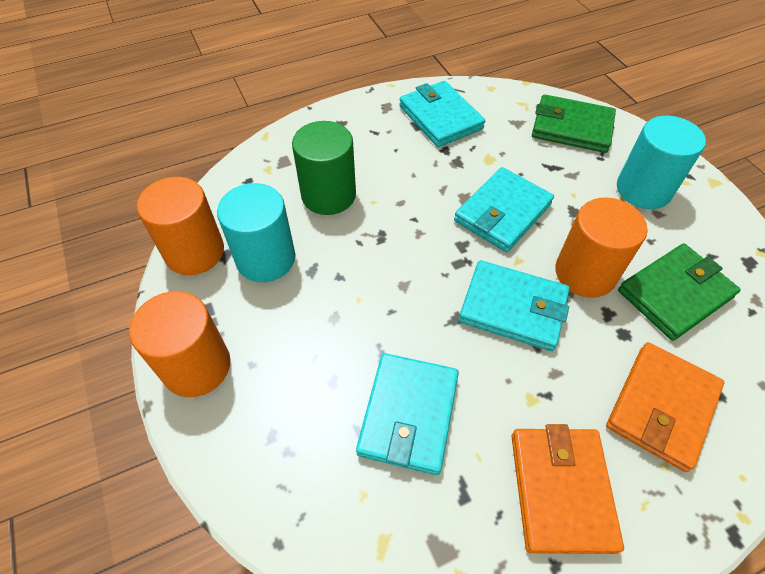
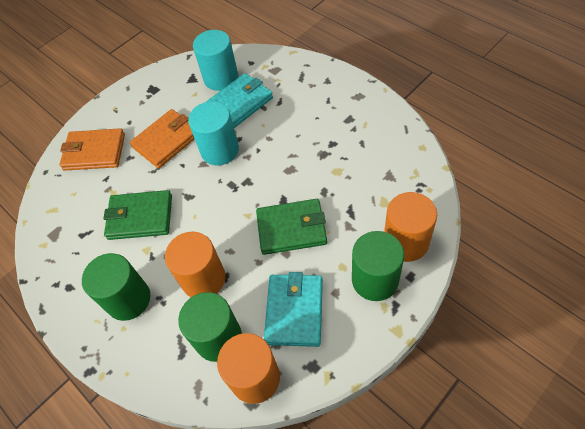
green cylinder: 1 -> 3
turquoise wallet: 4 -> 2

